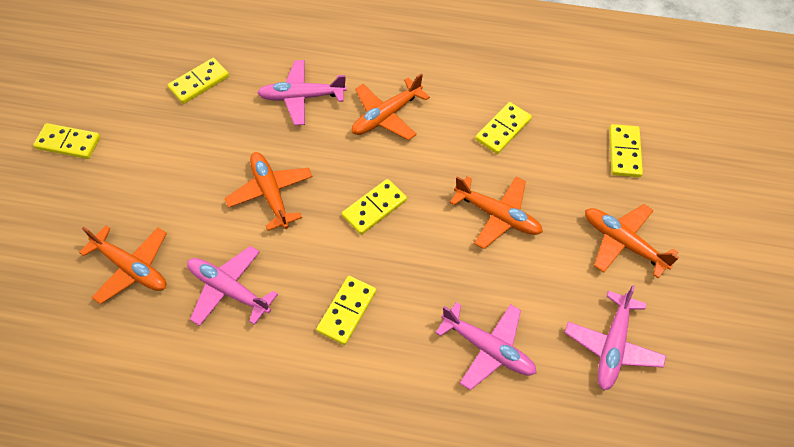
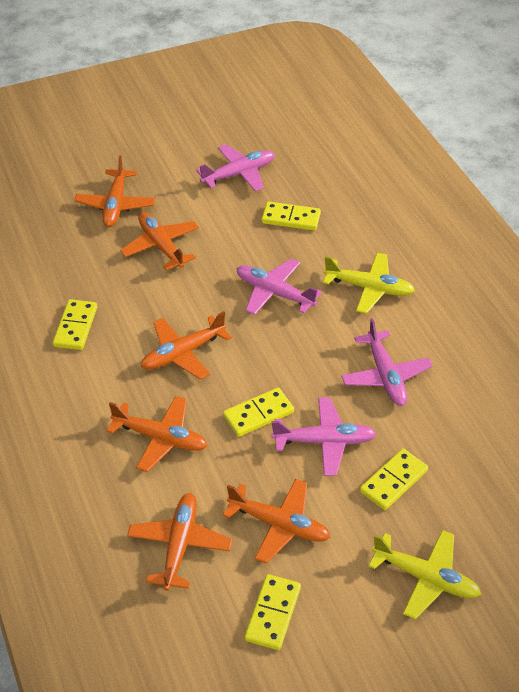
orange plane: 5 -> 6
yellow domino: 6 -> 5
yellow plane: 0 -> 2

